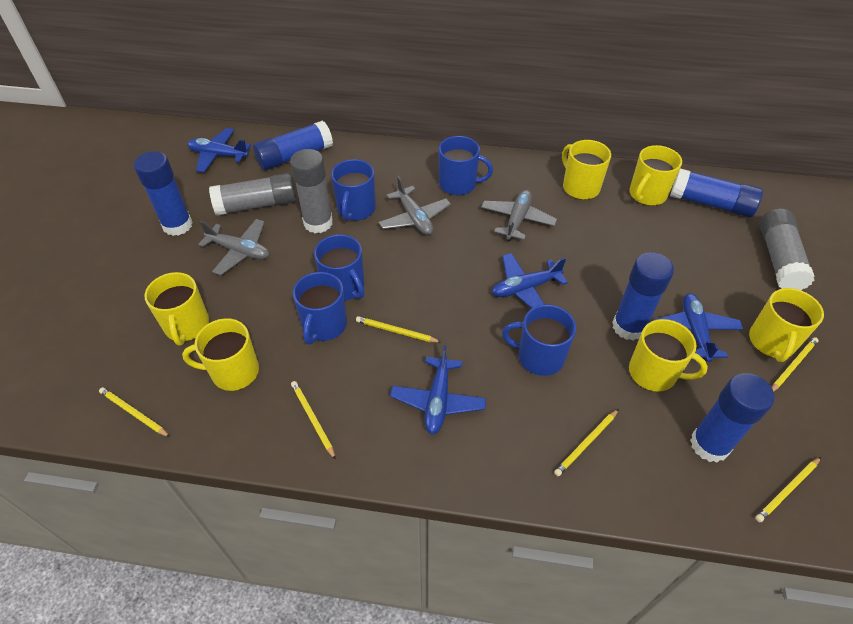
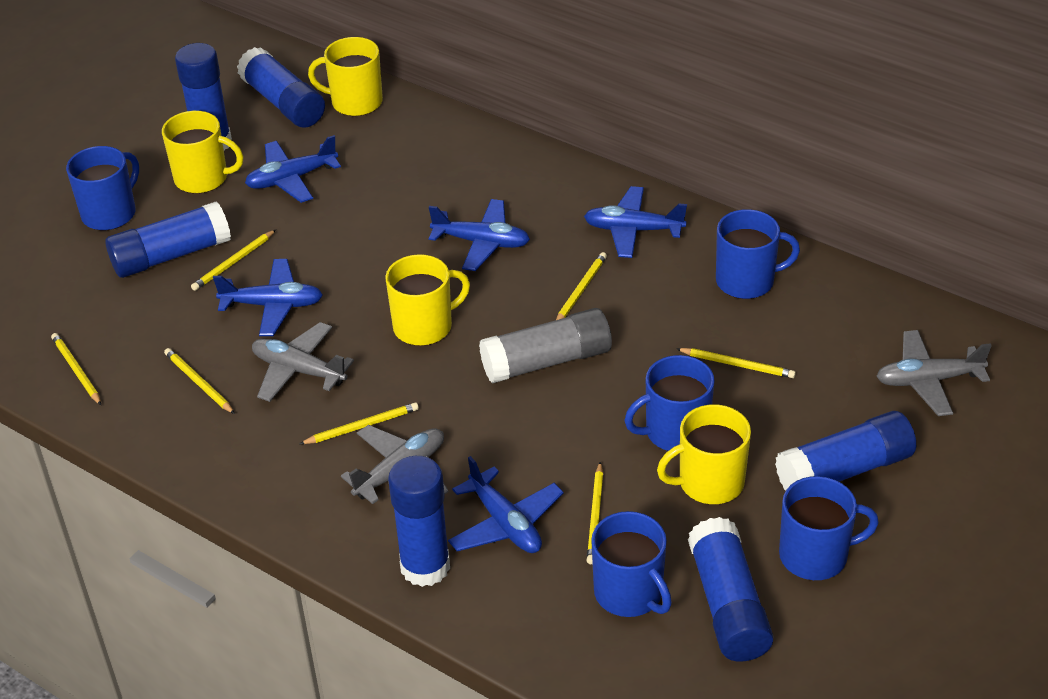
blue glue stick: 5 -> 6
blue plane: 4 -> 5
grey glue stick: 3 -> 1
yellow mug: 6 -> 4
yellow pencil: 6 -> 7

